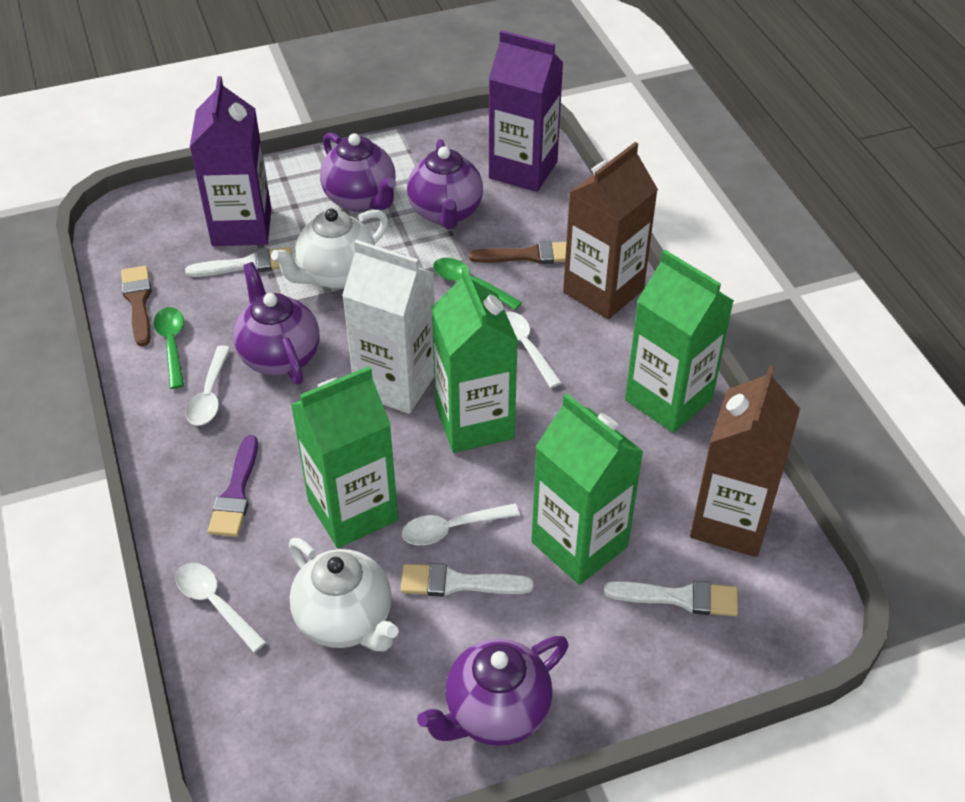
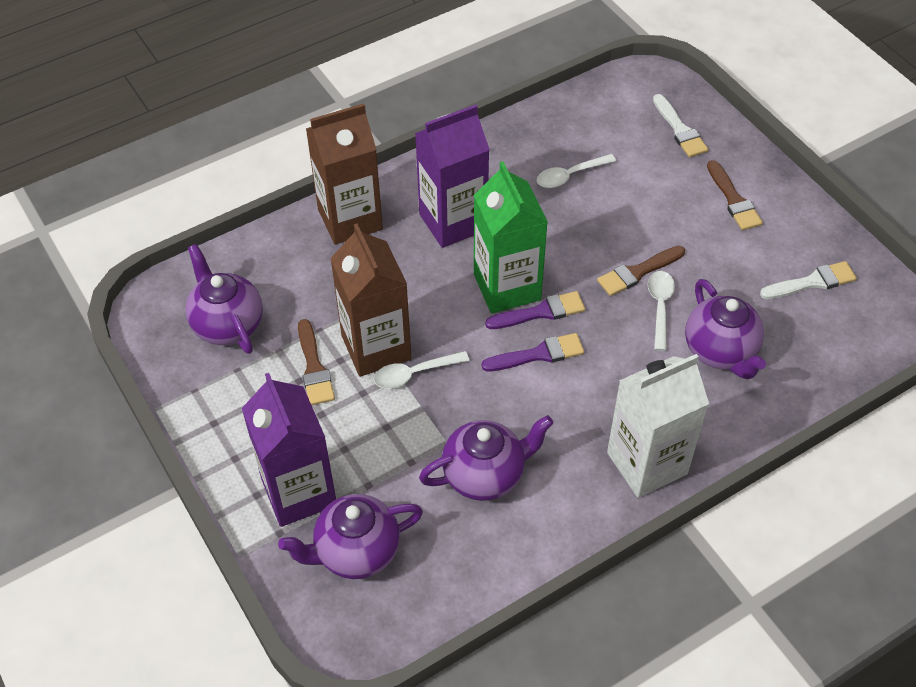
brown brush: 2 -> 3
green carton: 4 -> 1
green spoon: 2 -> 0
purple brush: 1 -> 2
white brush: 3 -> 2
white spoon: 4 -> 3
white teapot: 2 -> 0

